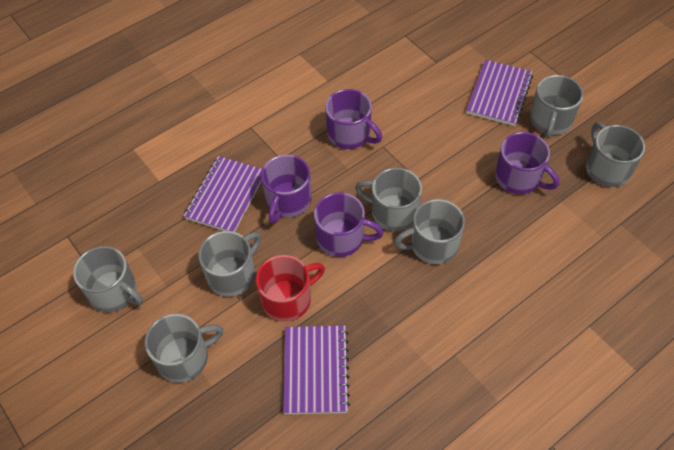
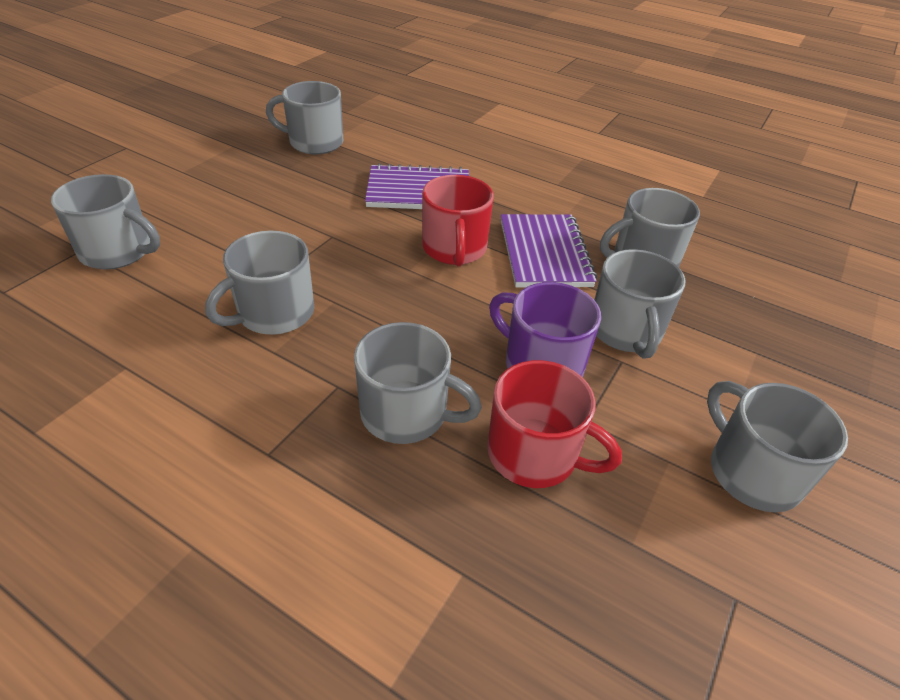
purple mug: 4 -> 1
purple notebook: 3 -> 2
red mug: 1 -> 2

